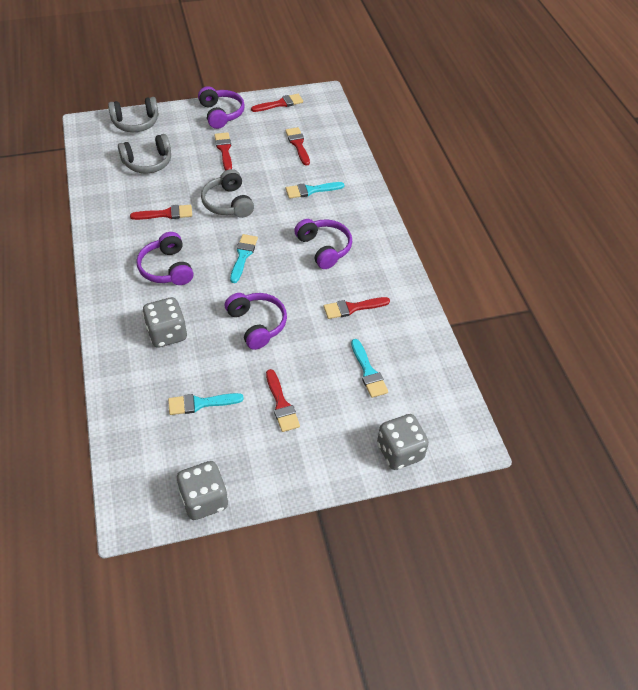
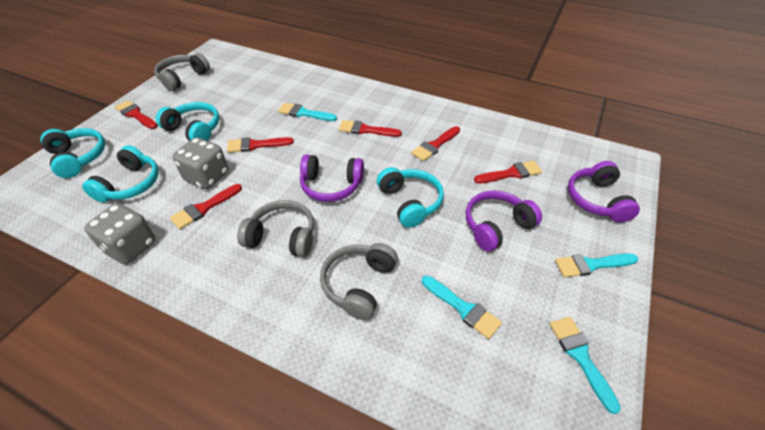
grey dice: 3 -> 2
purple headphones: 4 -> 3
turquoise headphones: 0 -> 4

